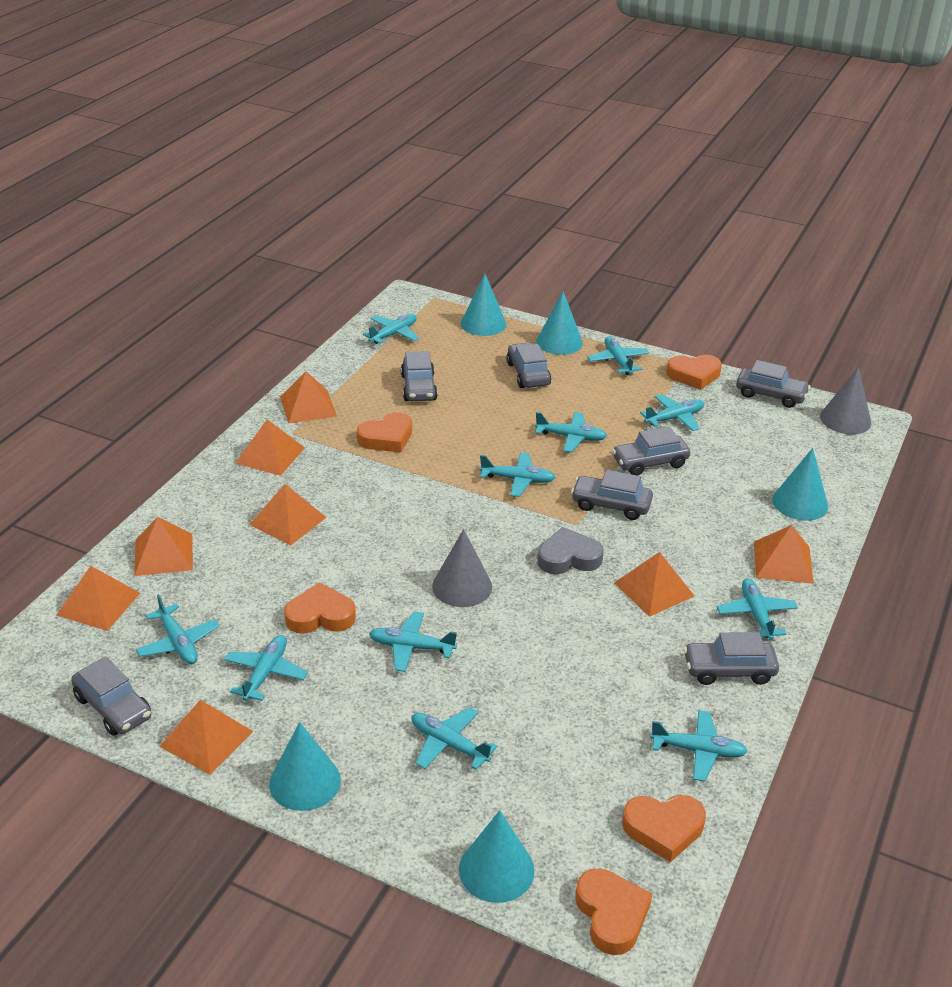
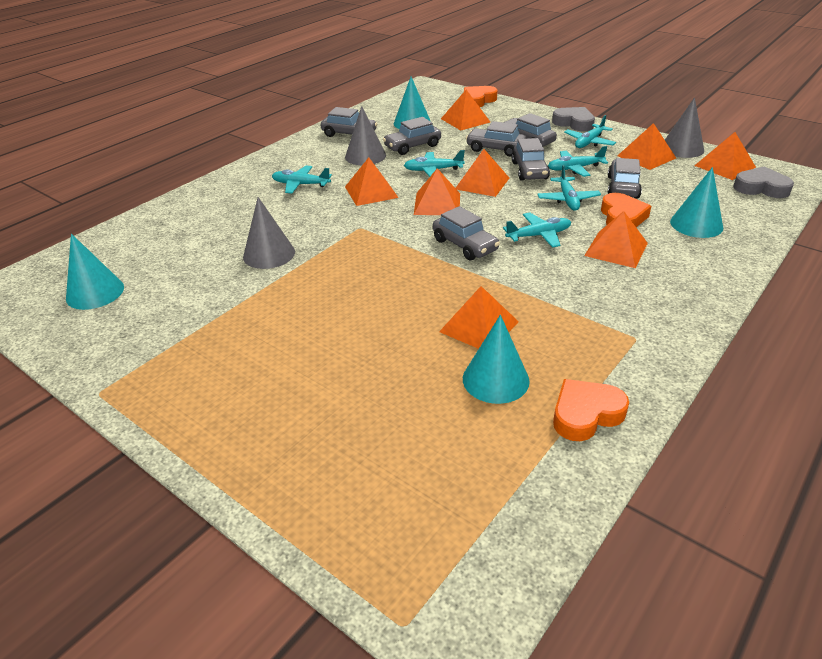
grey cone: 2 -> 3
grey heart: 1 -> 2
orange heart: 5 -> 3
turquoise cone: 5 -> 4
turquoise plane: 11 -> 6

